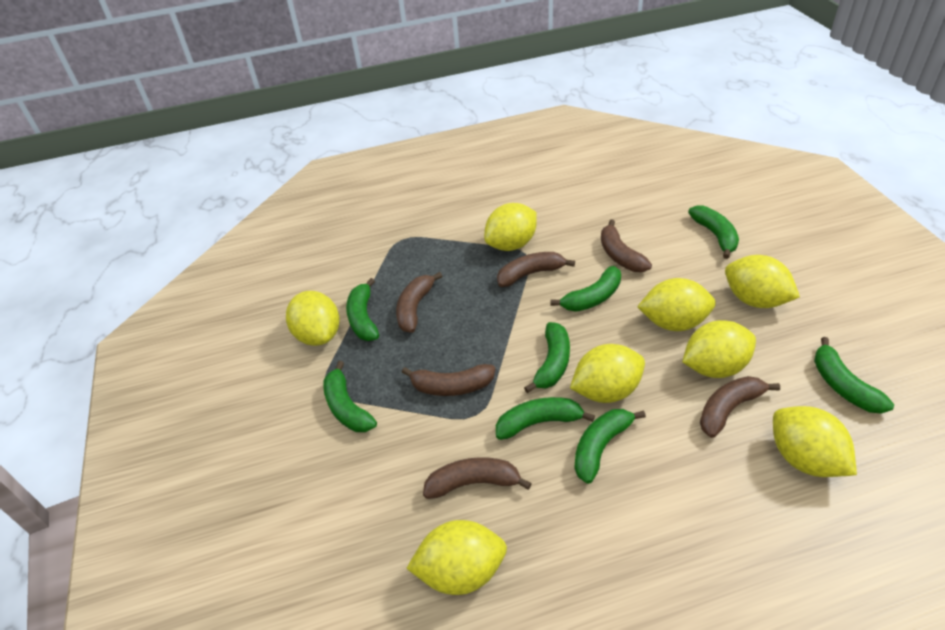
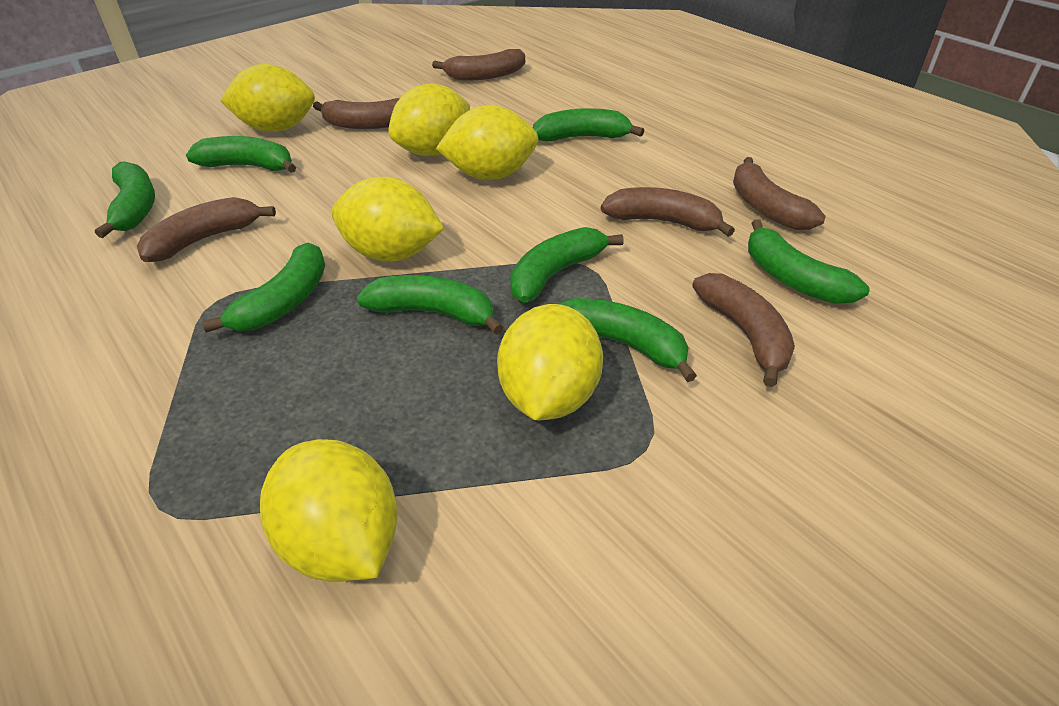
yellow lemon: 8 -> 6

